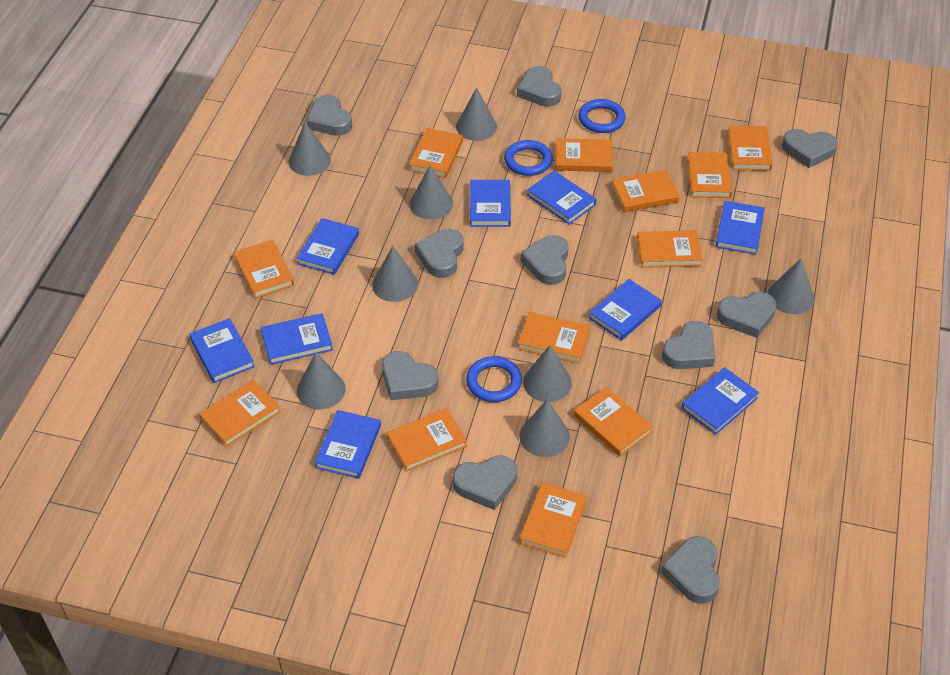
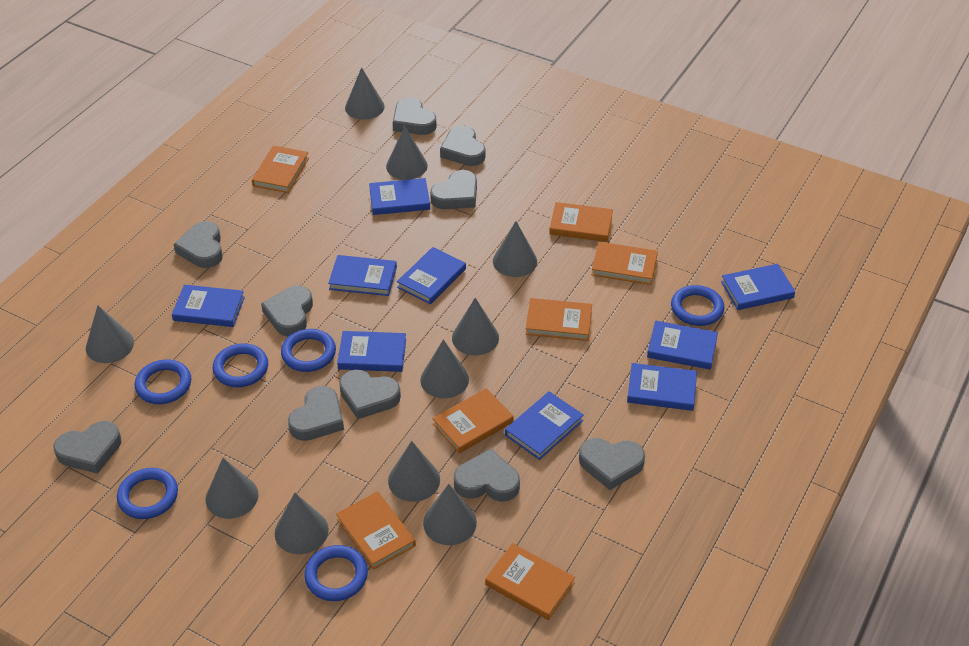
blue ring: 3 -> 6
grey cone: 8 -> 10
orange book: 12 -> 7

